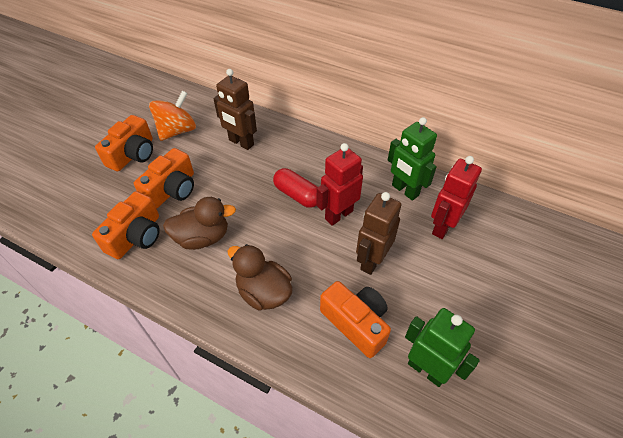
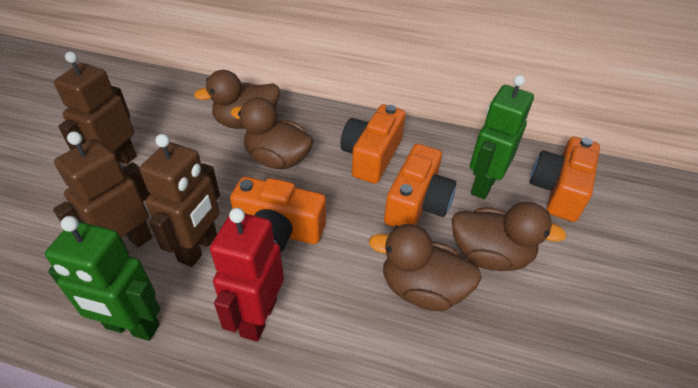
brown duck: 2 -> 4
brown robot: 2 -> 3
orange spinning top: 1 -> 0
red capsule: 1 -> 0
red robot: 2 -> 1

